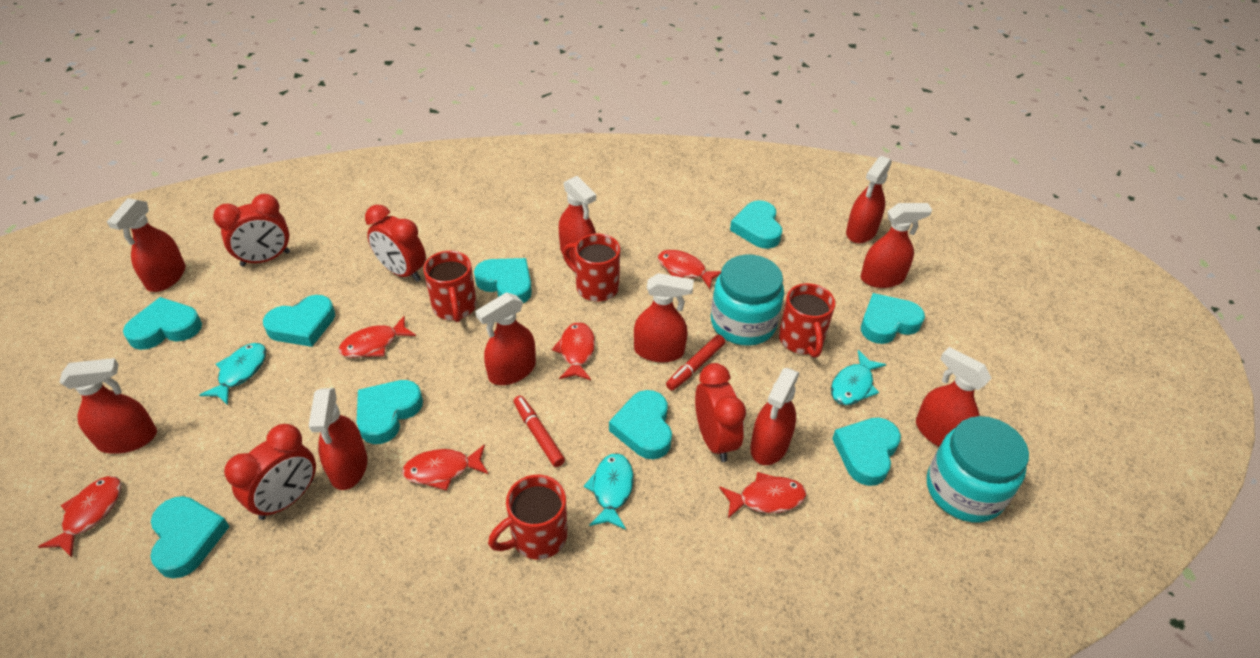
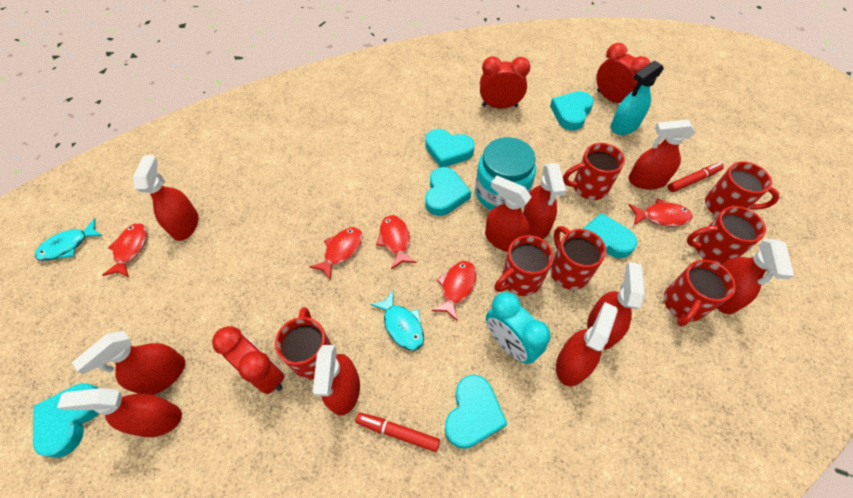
red clock: 4 -> 3
red fish: 6 -> 5
red mug: 4 -> 7
turquoise clock: 0 -> 1
turquoise fish: 3 -> 2
turquoise heart: 9 -> 6
turquoise jar: 2 -> 1
turquoise spray bottle: 0 -> 1

